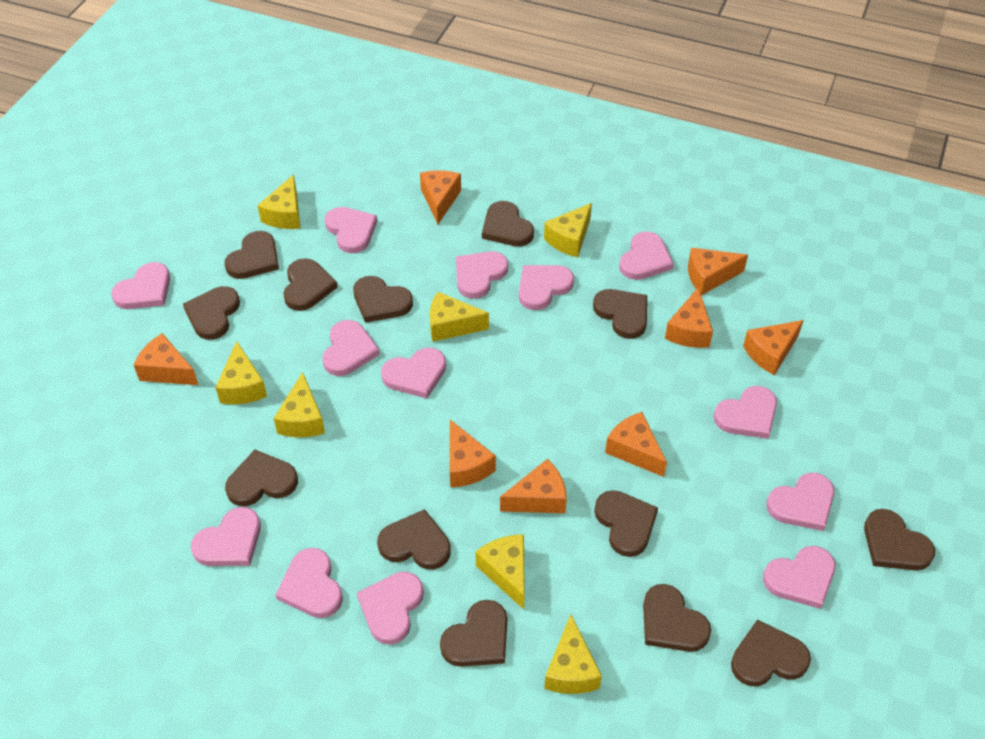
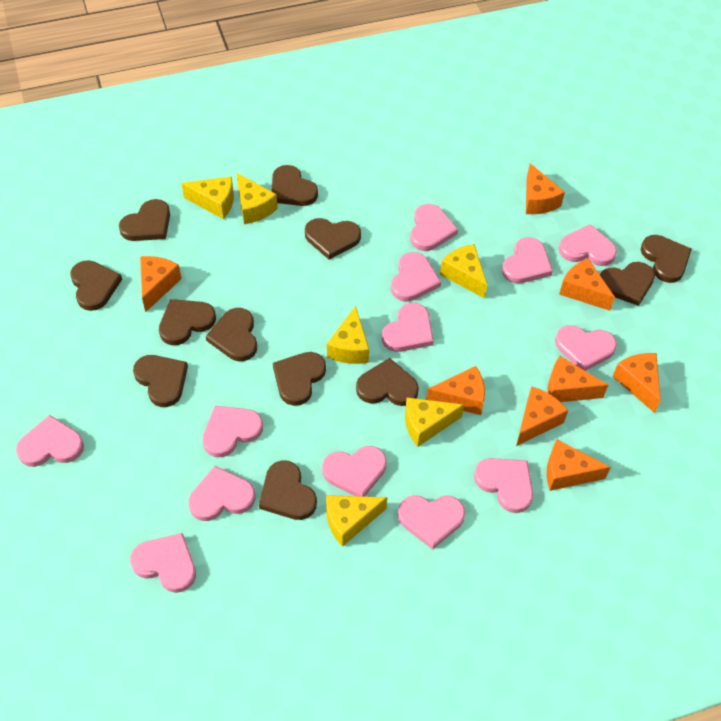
brown heart: 13 -> 12
yellow cheese: 7 -> 6

